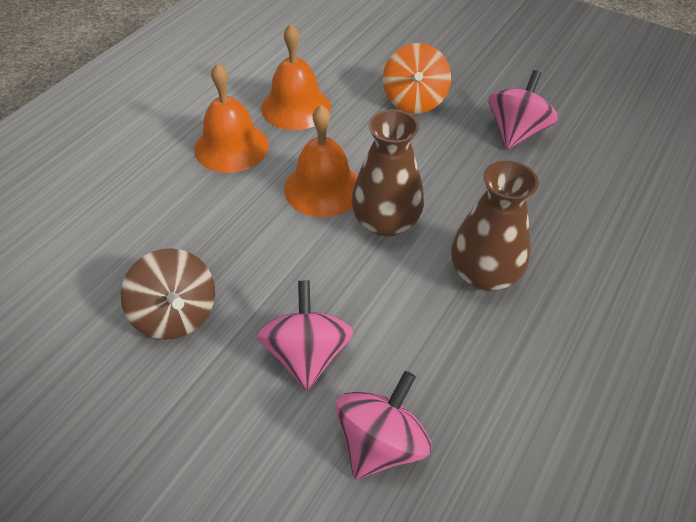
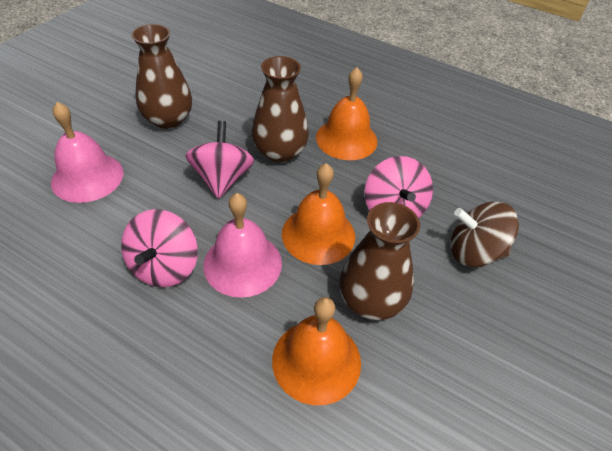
brown vase: 2 -> 3
orange spinning top: 1 -> 0
pink bell: 0 -> 2

